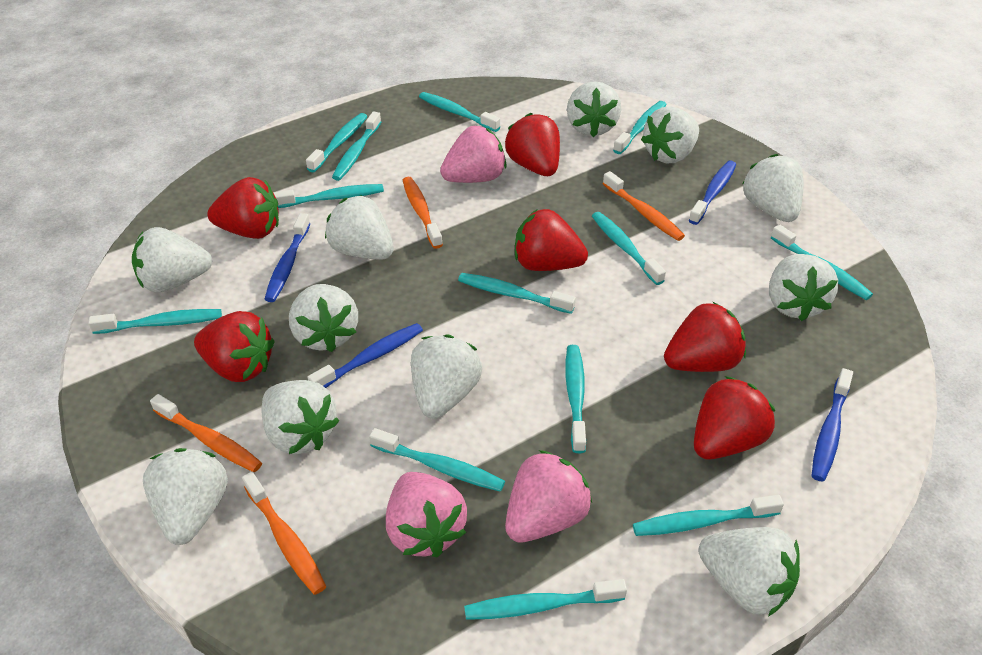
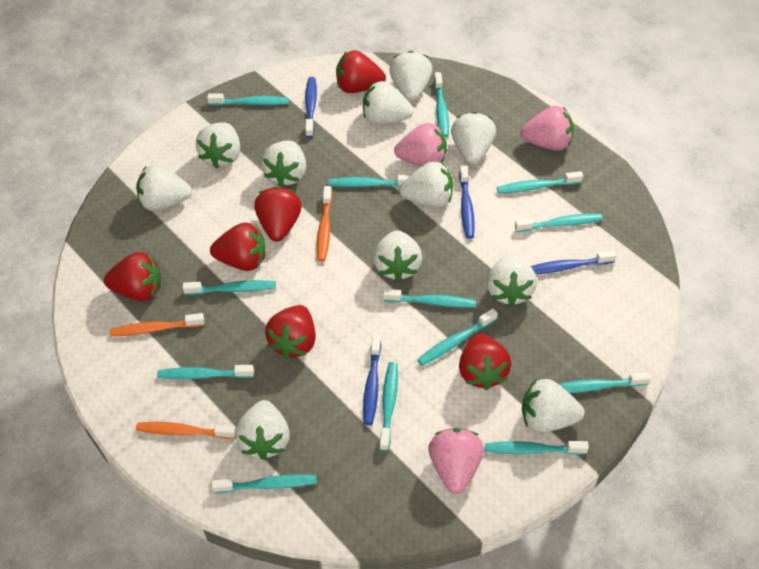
orange toothbrush: 4 -> 3

